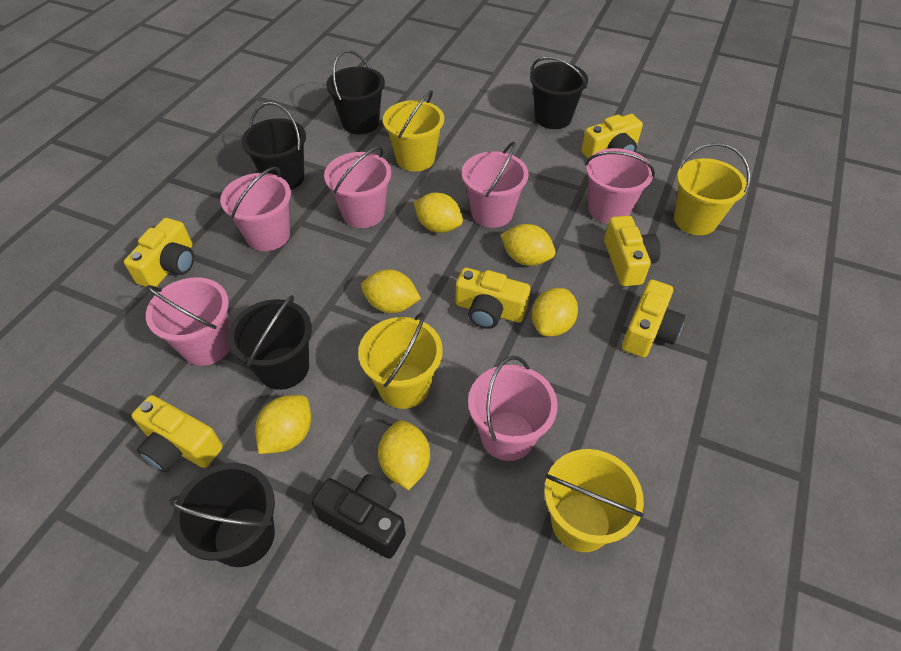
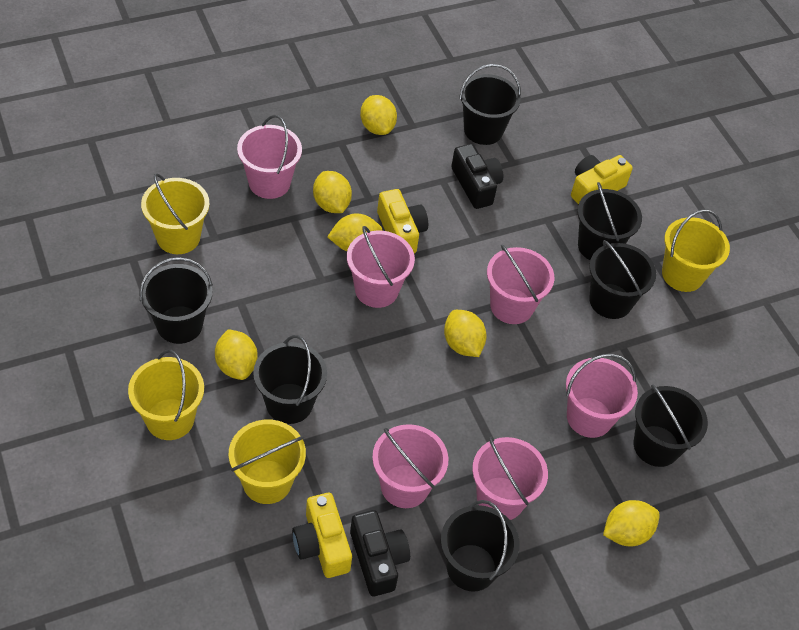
black bucket: 5 -> 7
black camera: 1 -> 2
yellow camera: 6 -> 3

